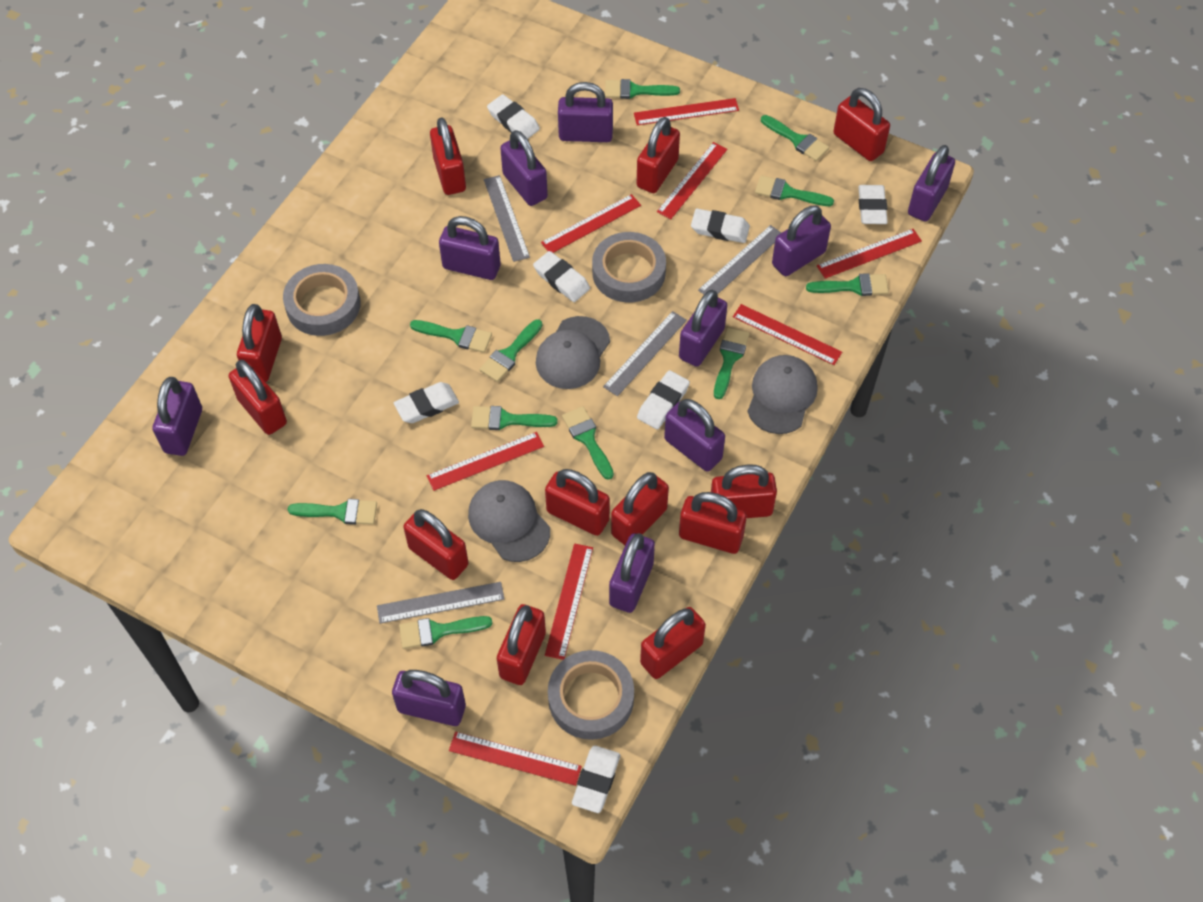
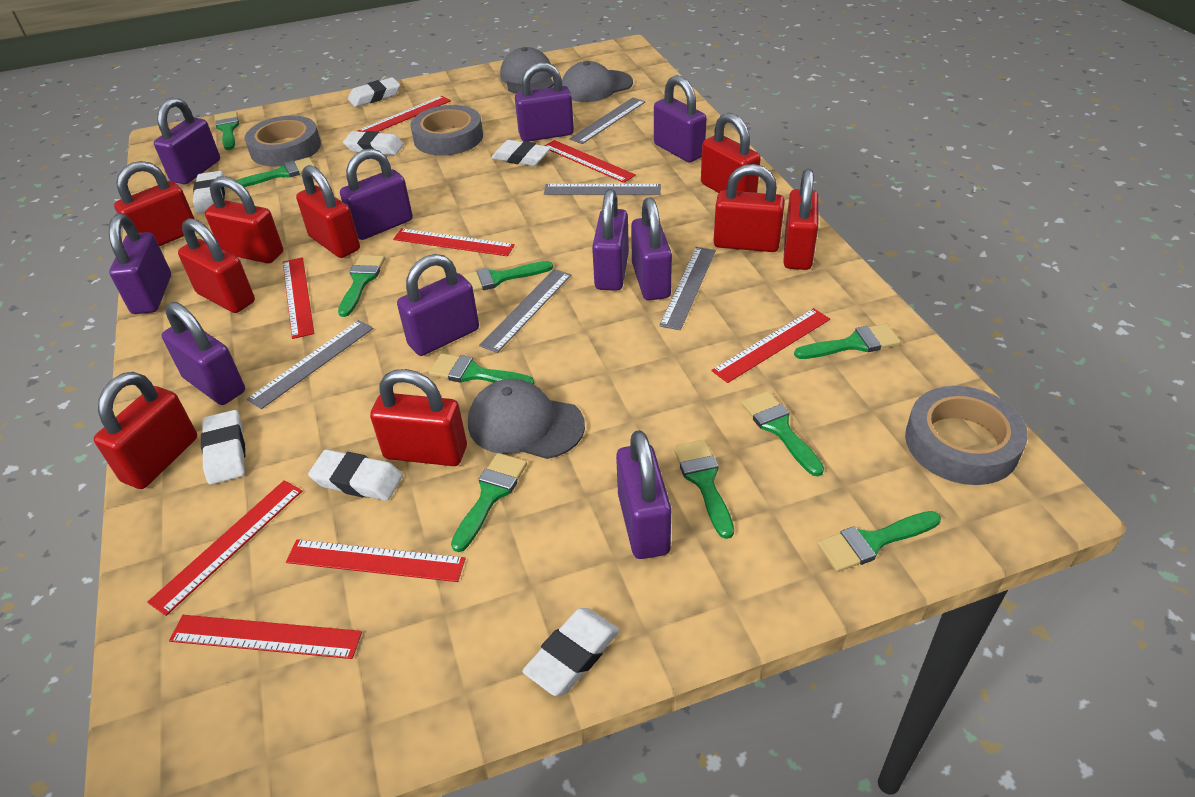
green brush: 11 -> 10
grey ruler: 4 -> 5
red padlock: 12 -> 9

